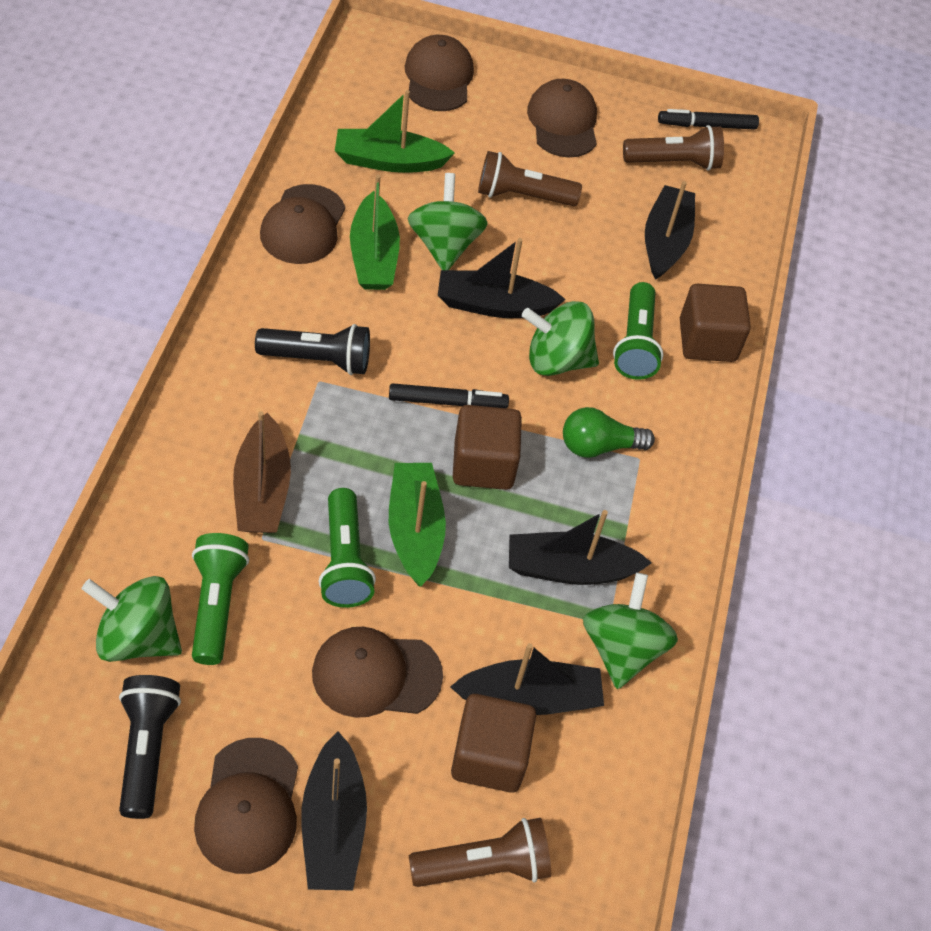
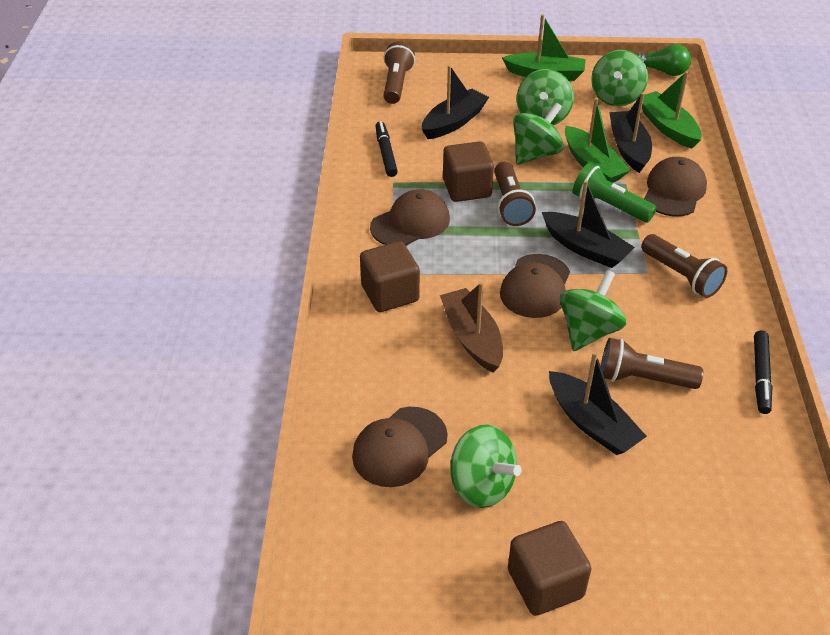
black boat: 5 -> 4
black flashlight: 2 -> 0
brown cap: 5 -> 4
brown flashlight: 3 -> 4
green flashlight: 3 -> 1
green spinning top: 4 -> 5

